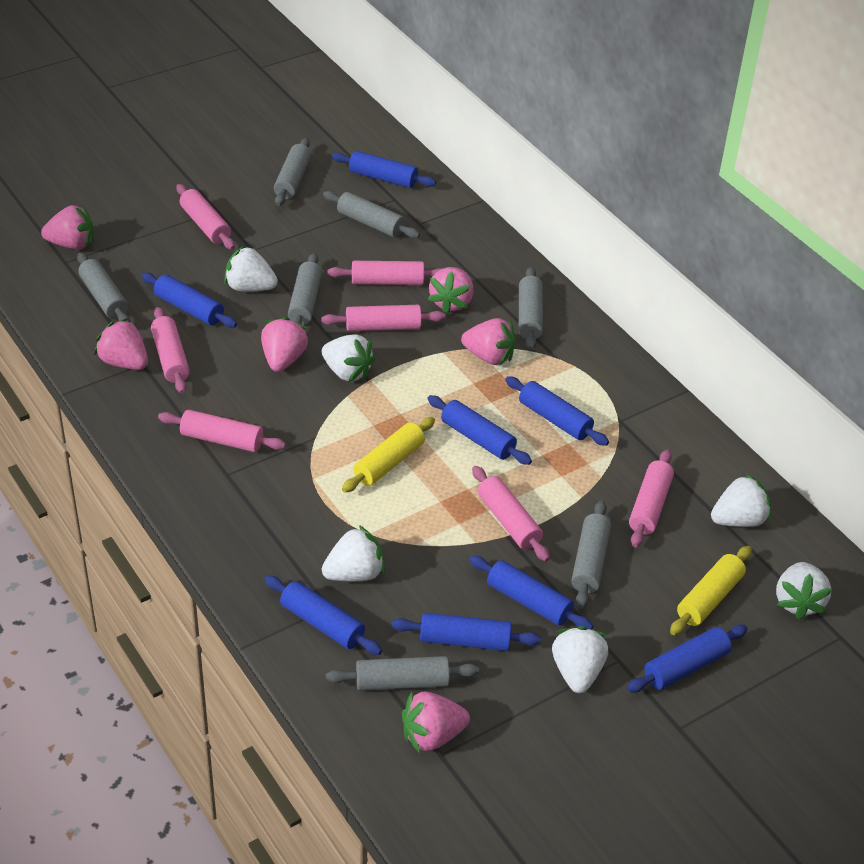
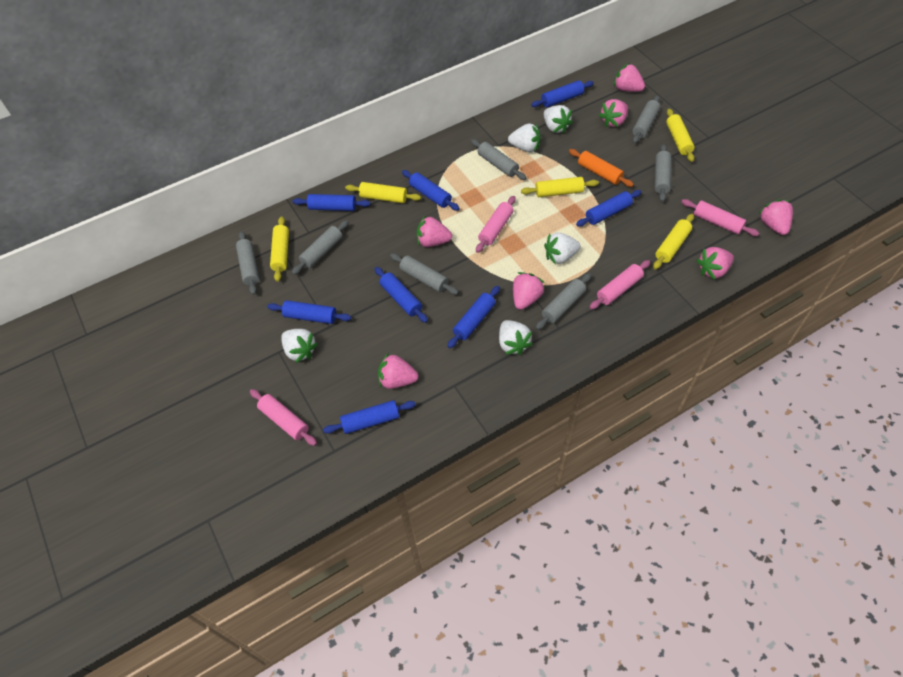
orange rolling pin: 0 -> 1
pink rolling pin: 7 -> 4
pink strawberry: 6 -> 7
white strawberry: 6 -> 5
yellow rolling pin: 2 -> 5

